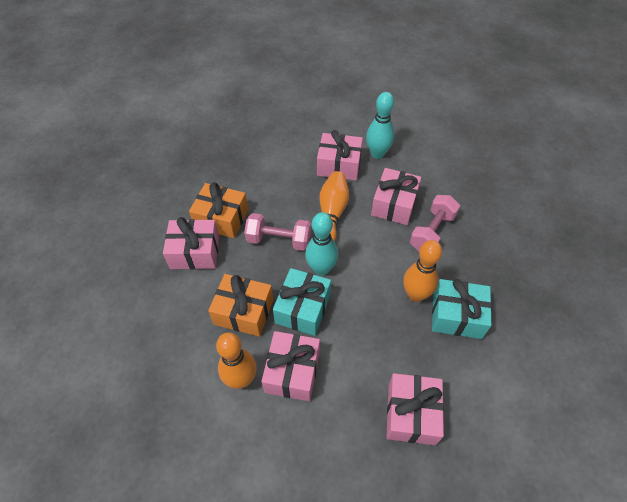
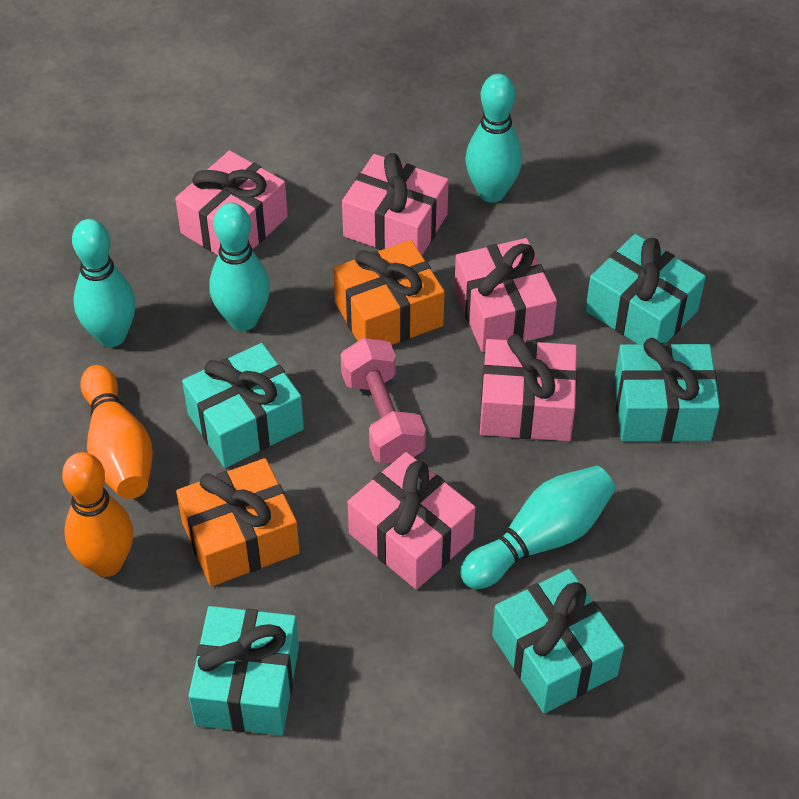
orange bowling pin: 3 -> 2
pink dumbbell: 2 -> 1
turquoise bowling pin: 2 -> 4
turquoise gift: 2 -> 5

